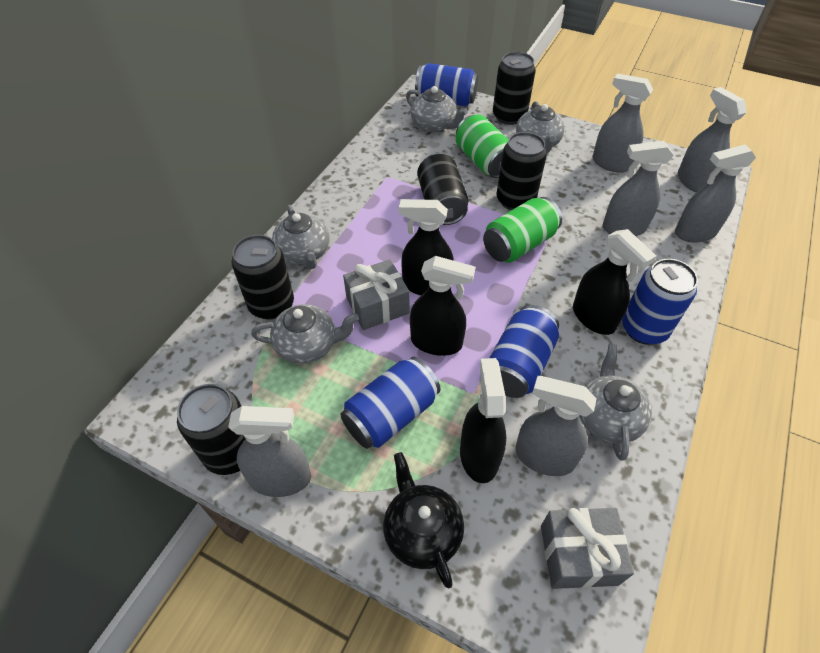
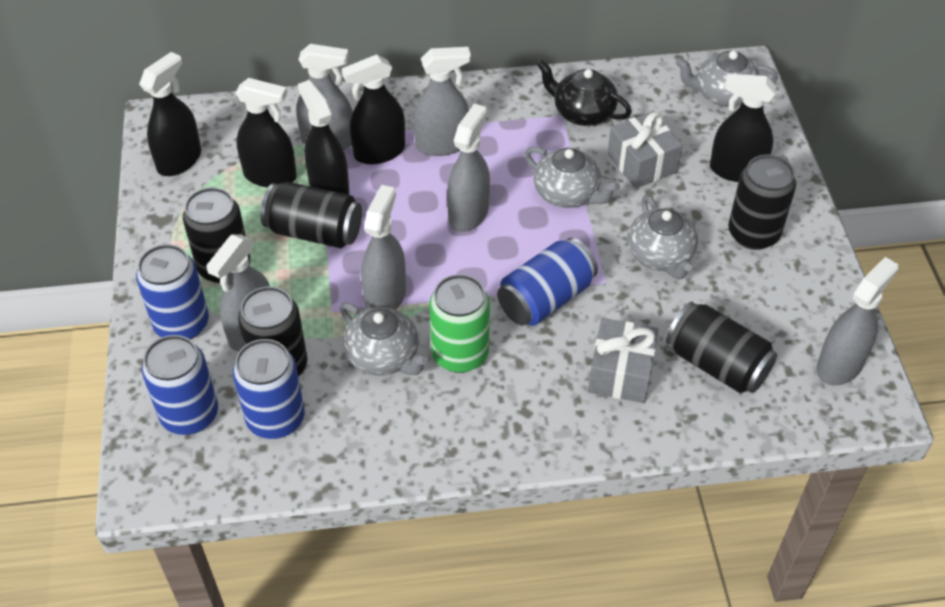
black spray bottle: 4 -> 5
green can: 2 -> 1
grey teapot: 5 -> 4

